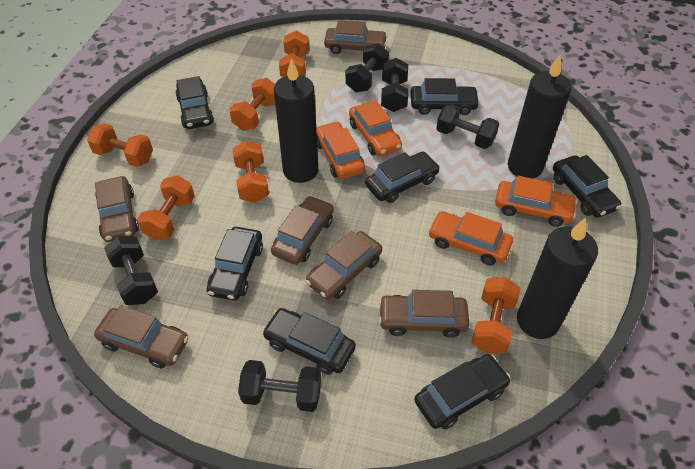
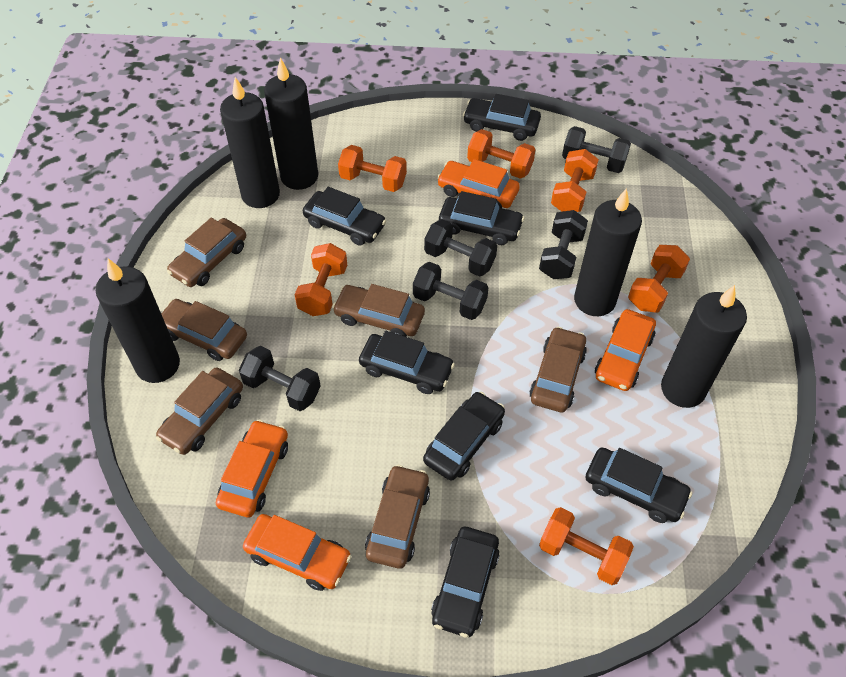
black candle: 3 -> 5

